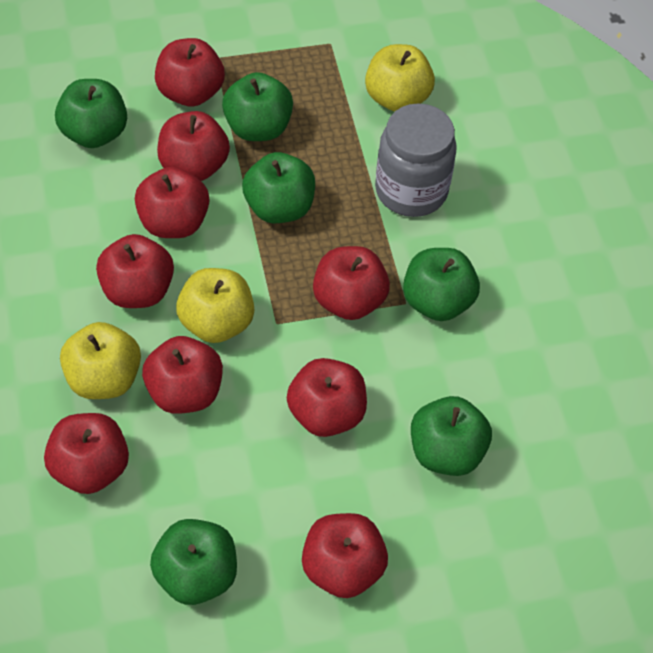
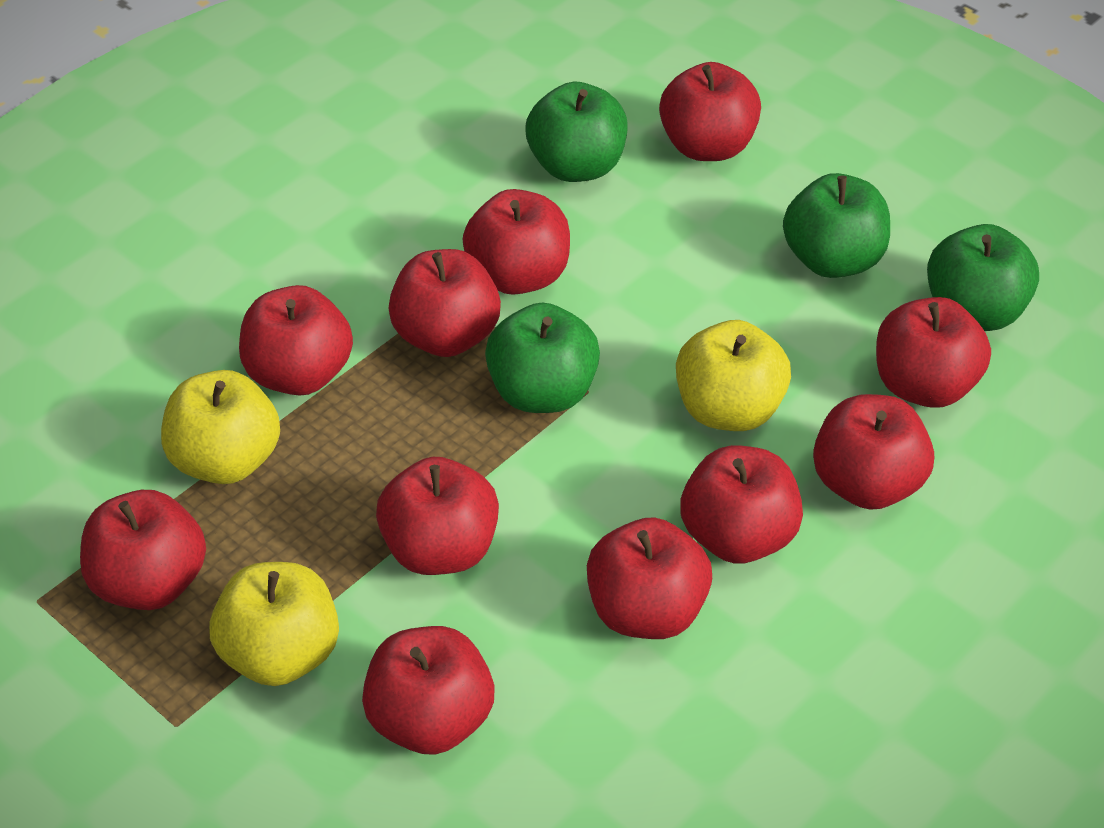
green apple: 6 -> 4
grey jar: 1 -> 0
red apple: 9 -> 11

